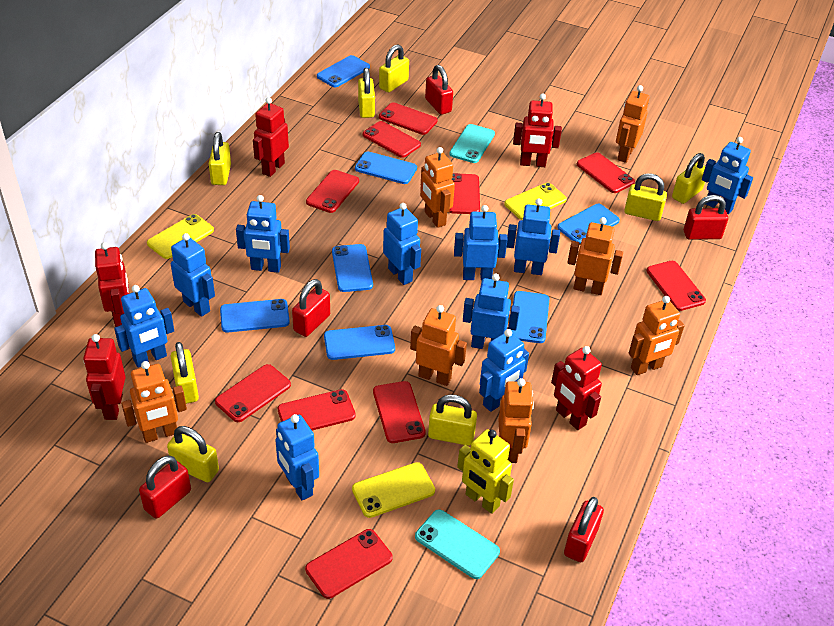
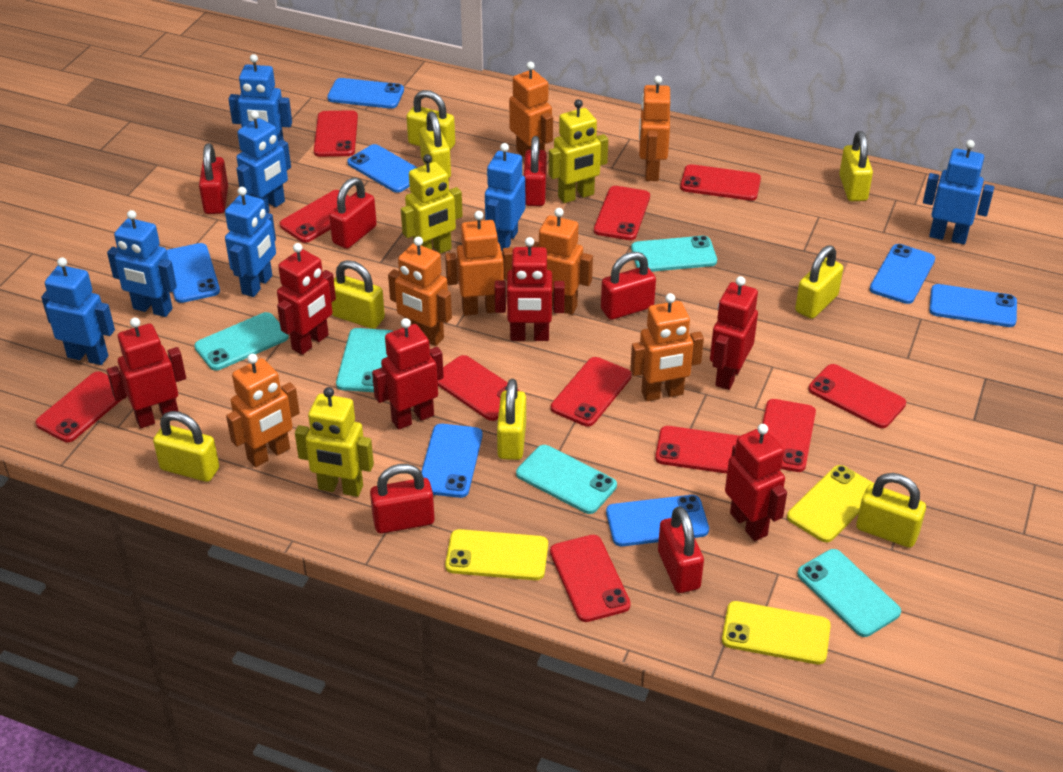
blue robot: 10 -> 7
red padlock: 5 -> 6
red phone: 10 -> 11
red robot: 5 -> 6
turquoise phone: 2 -> 5
yellow robot: 1 -> 3

